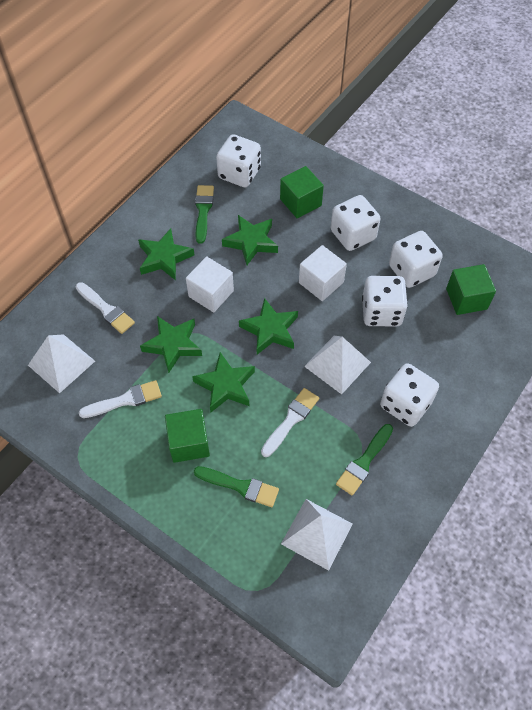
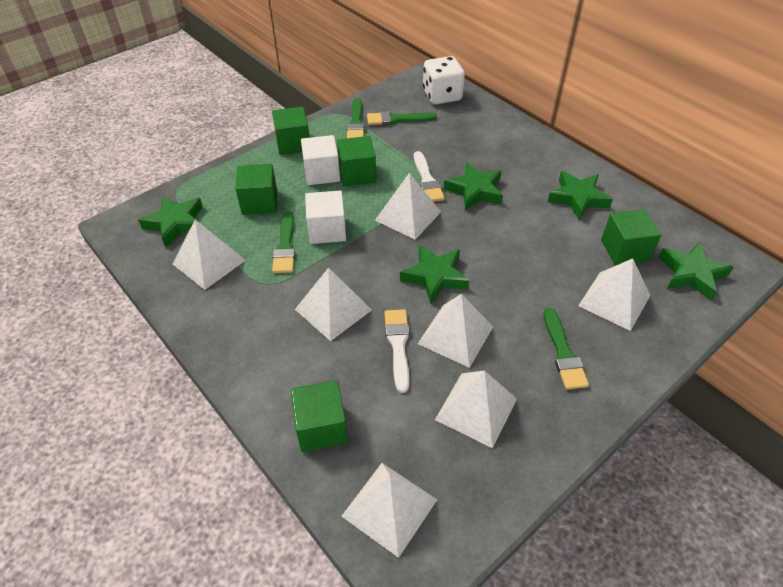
green brush: 3 -> 4
green cube: 3 -> 5
white brush: 3 -> 2
white dice: 5 -> 1
white pyramid: 3 -> 7

